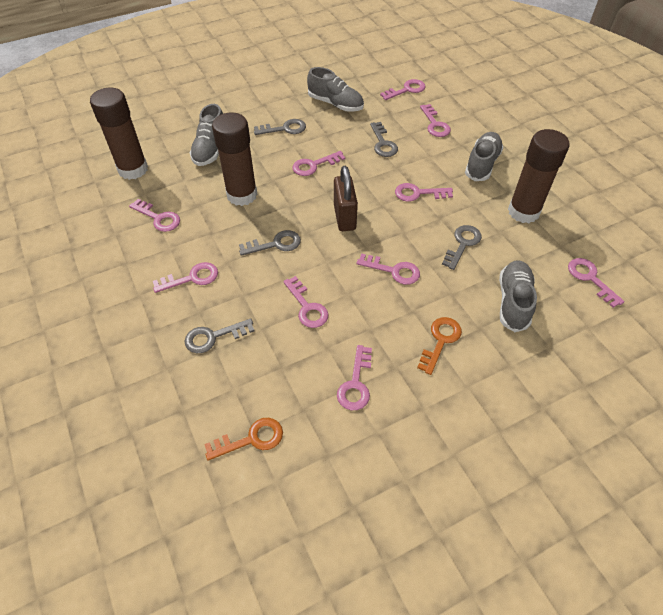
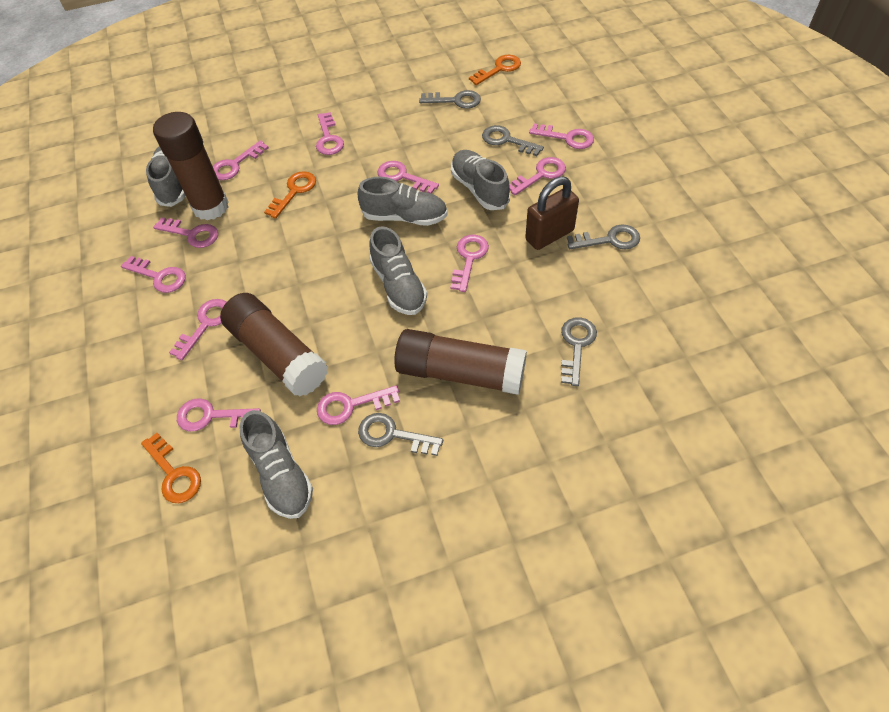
grey shoe: 4 -> 5
orange key: 2 -> 3
pink key: 10 -> 11

